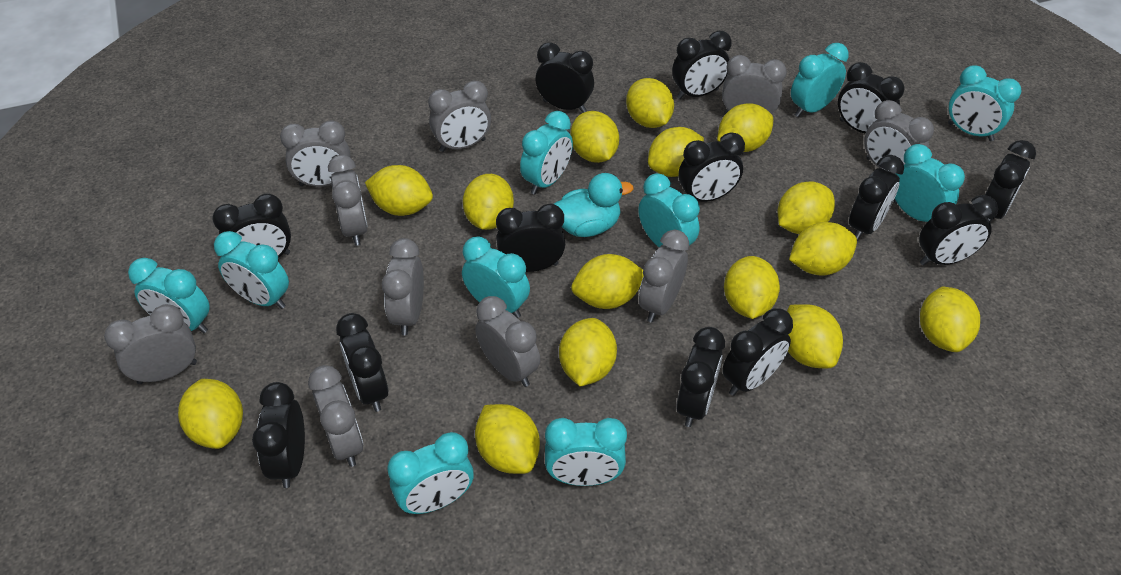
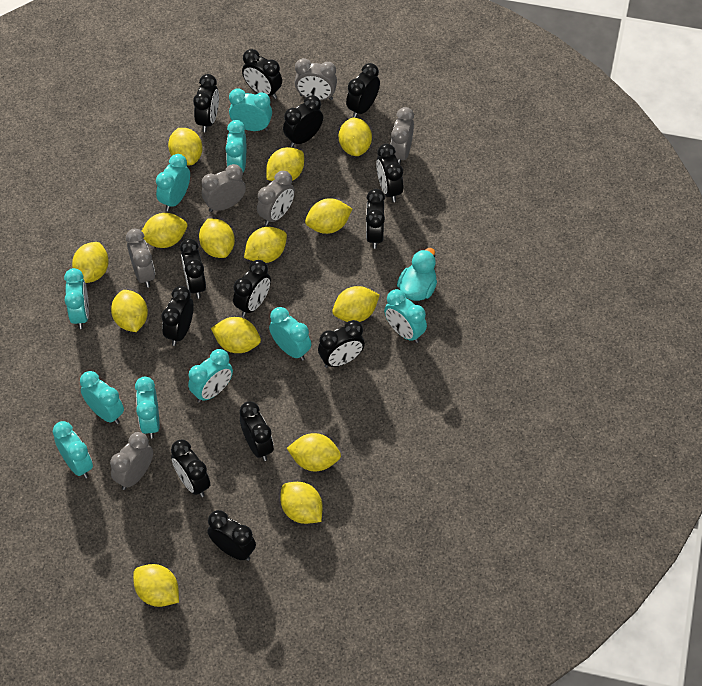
grey clock: 10 -> 6
yellow lemon: 15 -> 14

